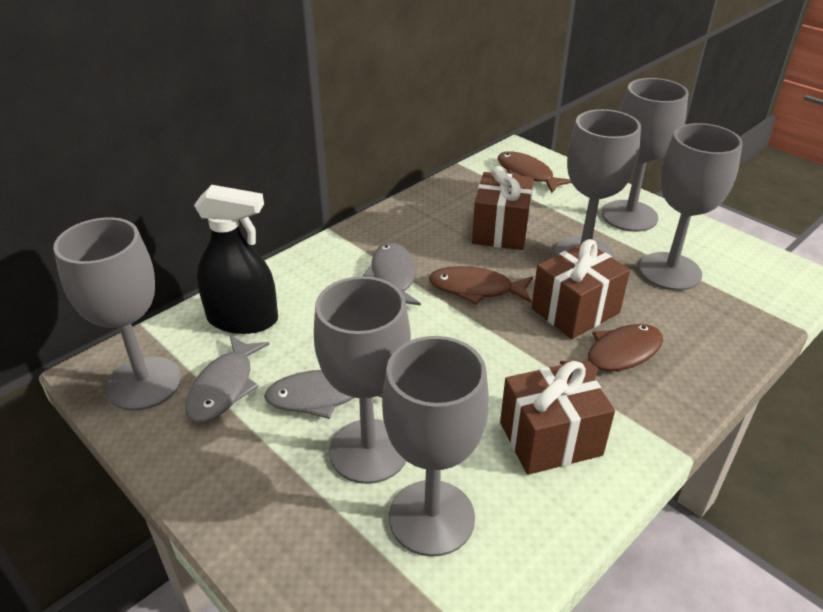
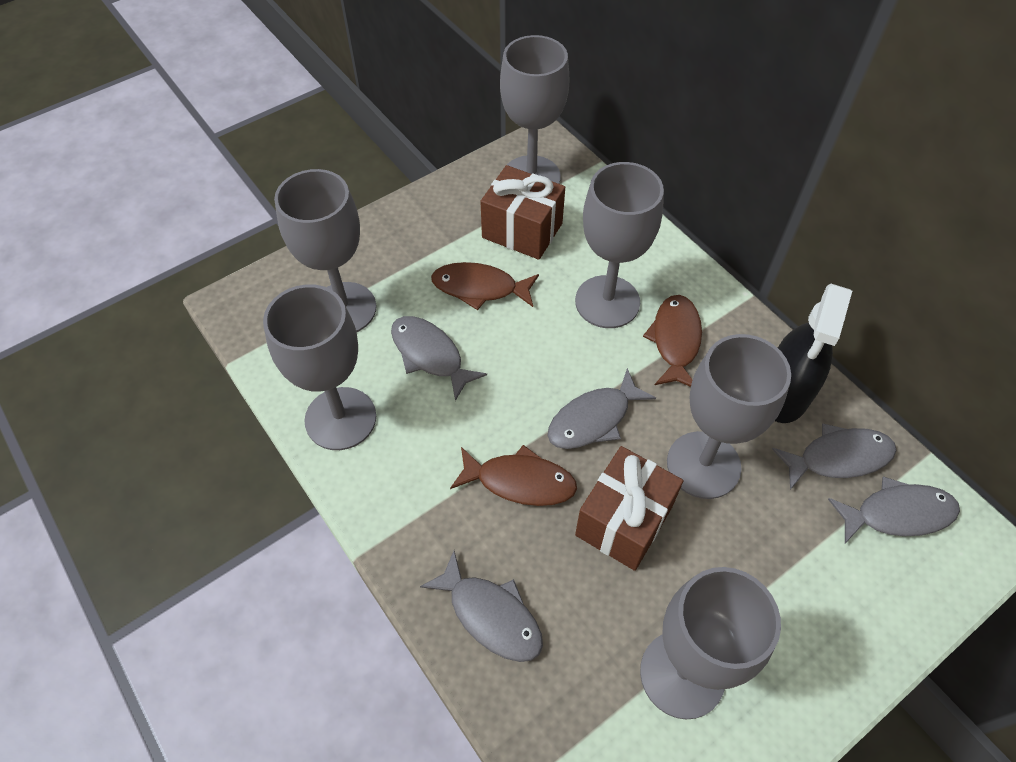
brown gift: 3 -> 2
grey fish: 3 -> 5

